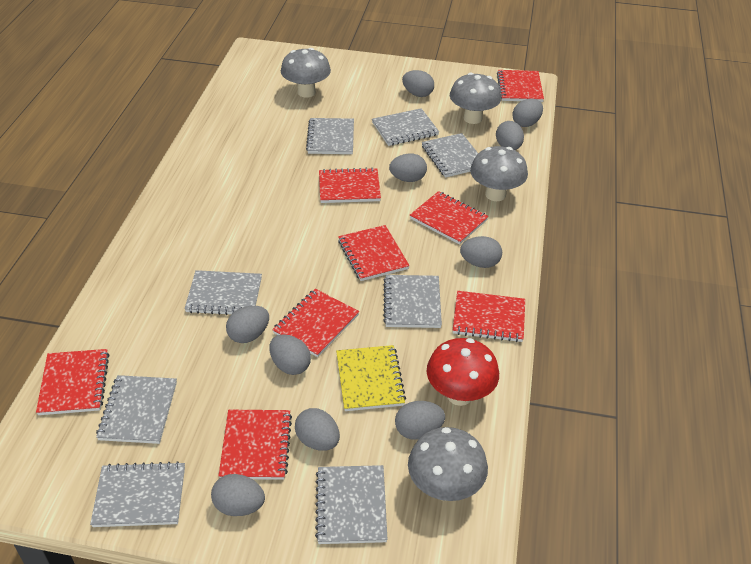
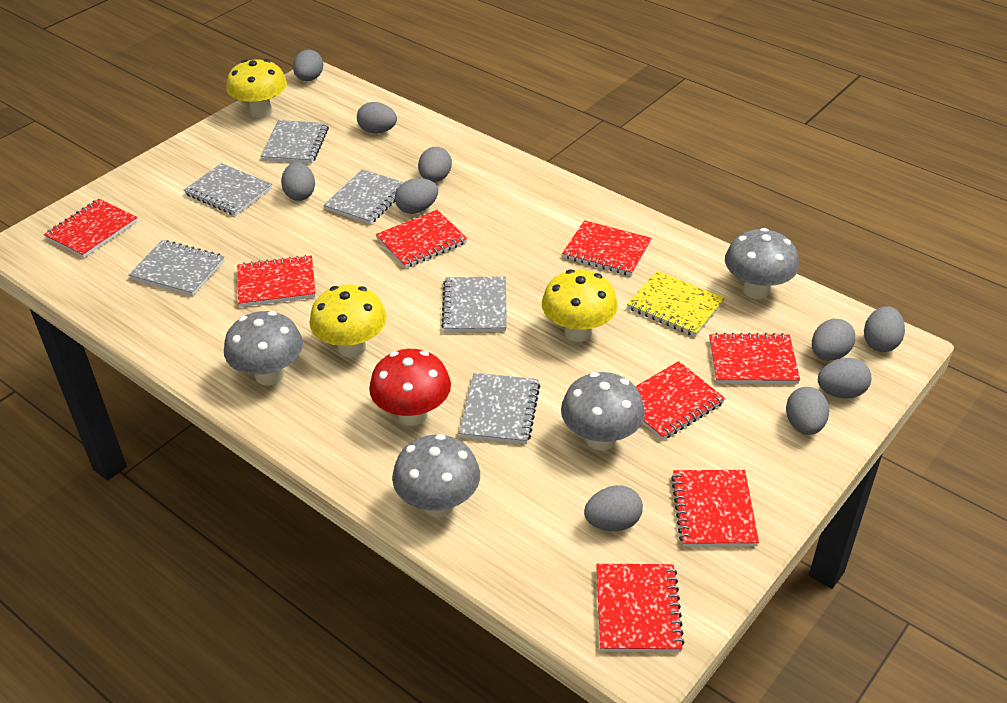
grey notebook: 8 -> 6
yellow mushroom: 0 -> 3

